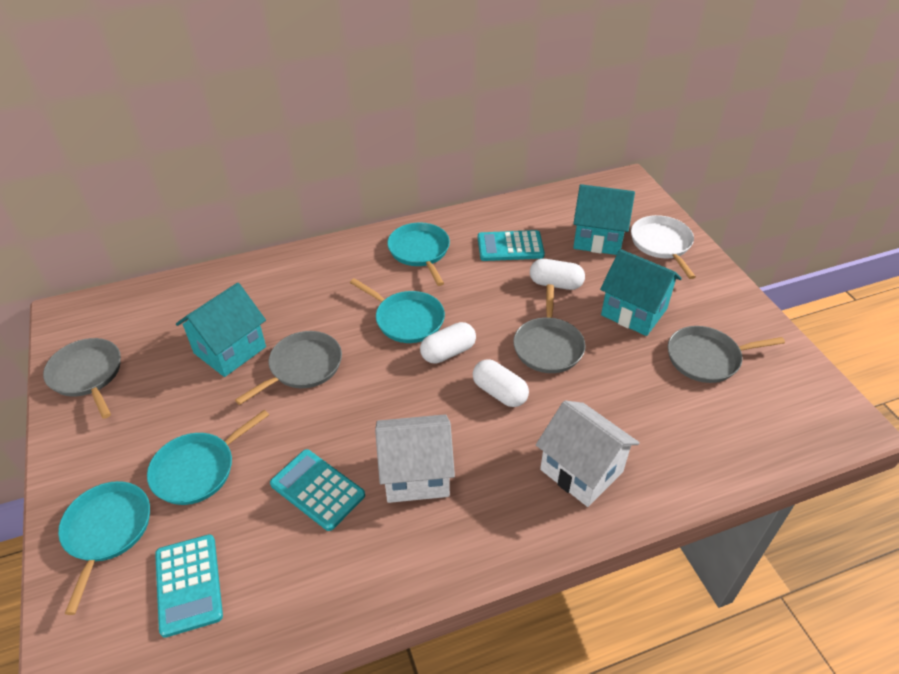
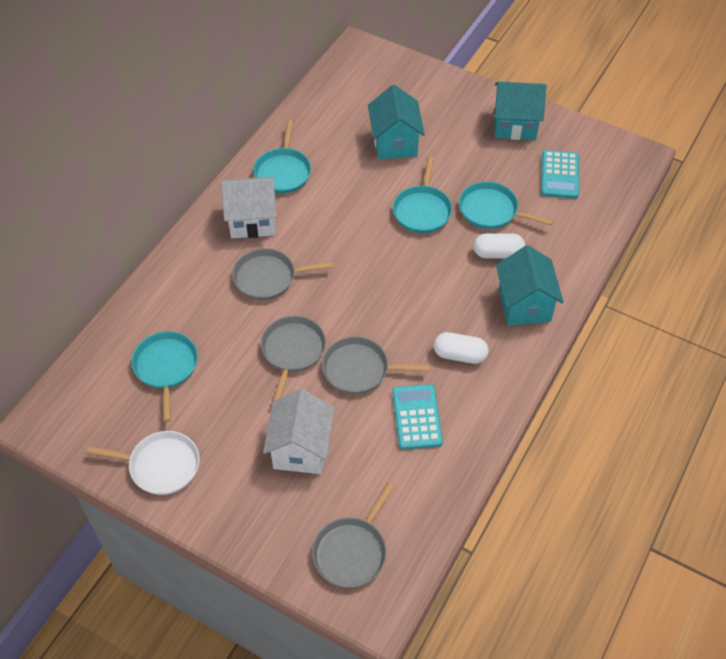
turquoise calculator: 3 -> 2
white capsule: 3 -> 2

